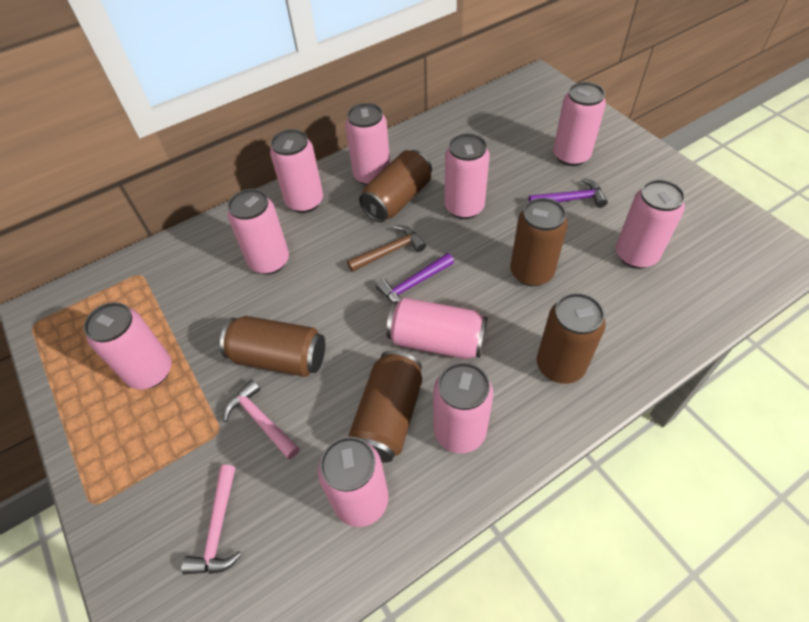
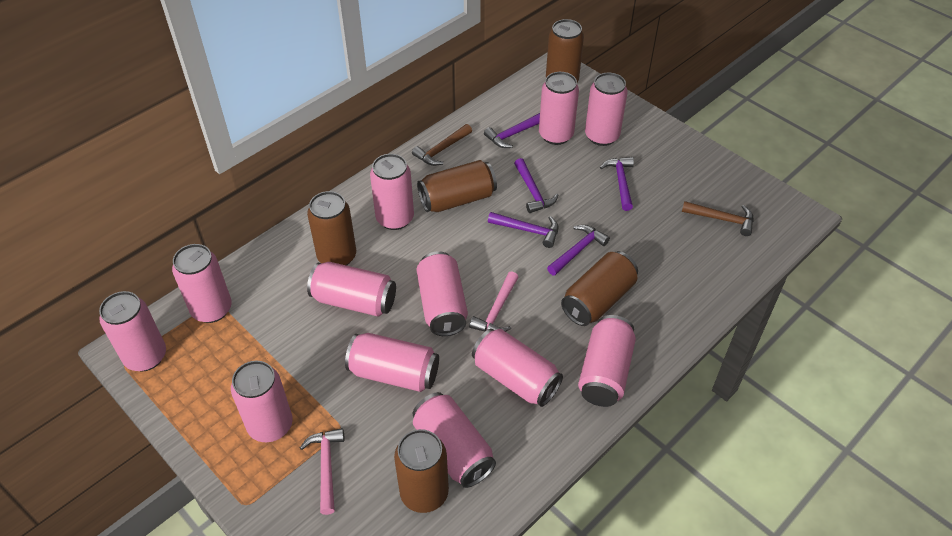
brown hammer: 1 -> 2
pink can: 10 -> 12
purple hammer: 2 -> 5

